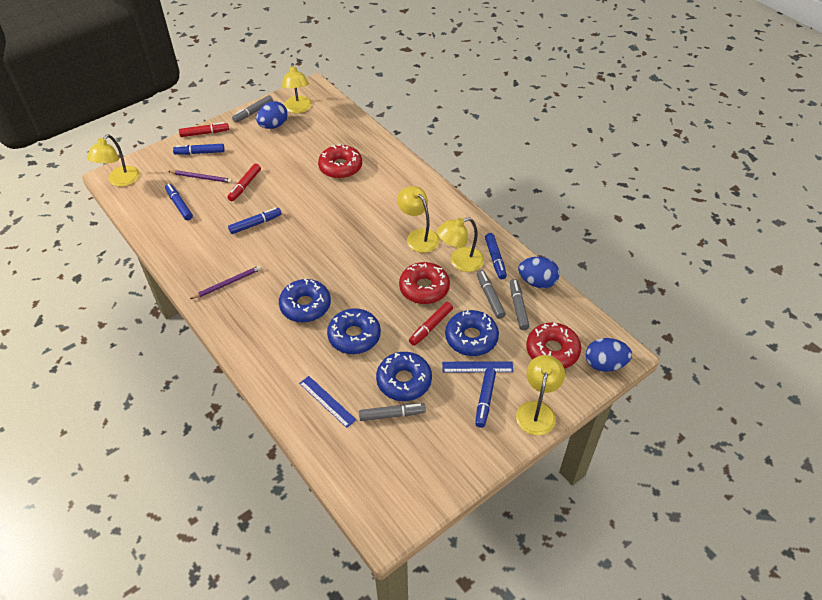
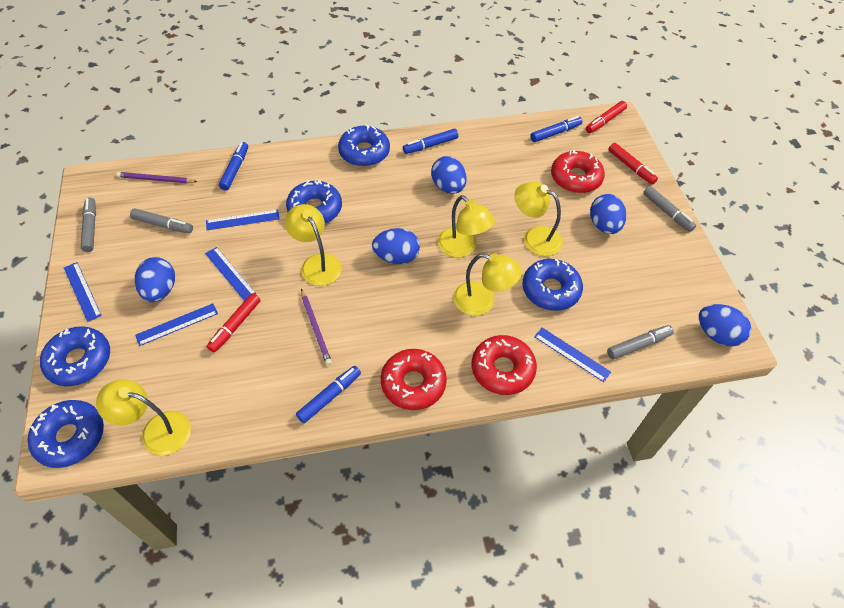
blue donut: 4 -> 5
blue egg: 3 -> 5
blue marker: 5 -> 4
blue ruler: 2 -> 5

